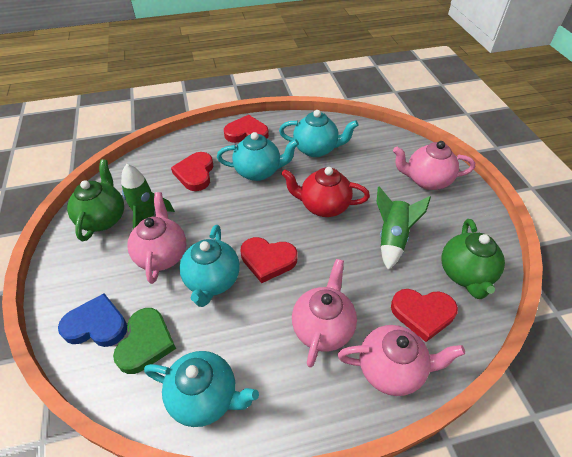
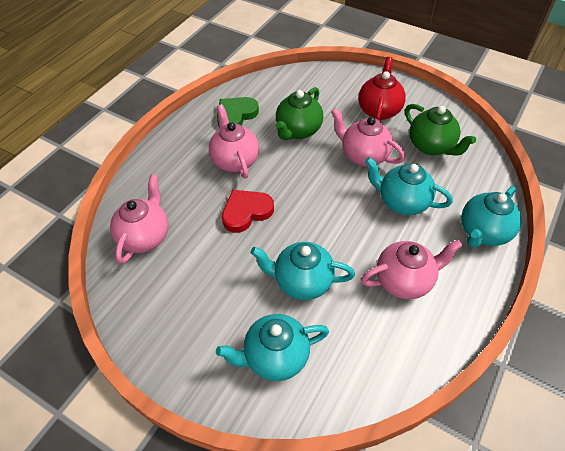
blue heart: 1 -> 0
green rocket: 2 -> 0
red heart: 4 -> 1

